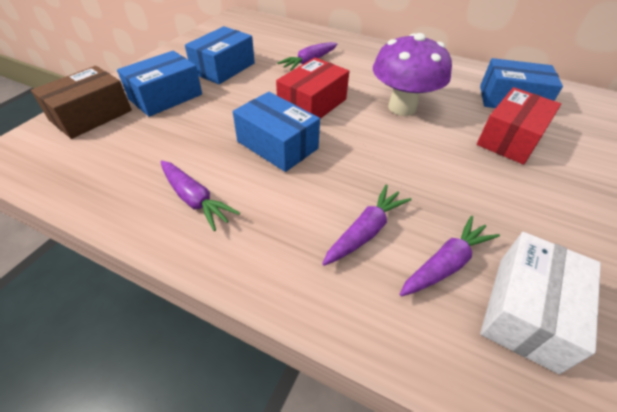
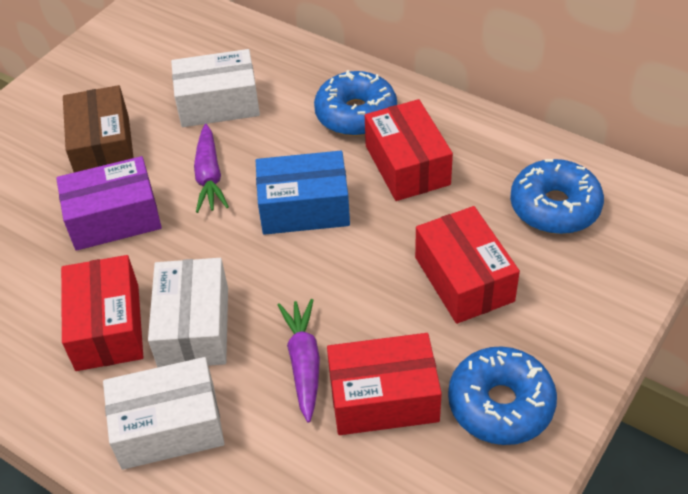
blue box: 4 -> 1
blue donut: 0 -> 3
purple box: 0 -> 1
purple carrot: 4 -> 2
purple mushroom: 1 -> 0
red box: 2 -> 4
white box: 1 -> 3

